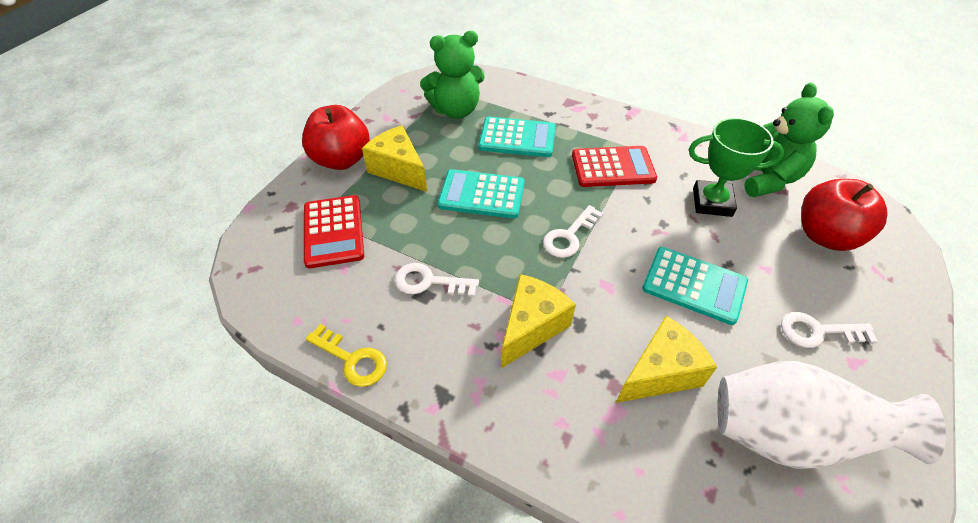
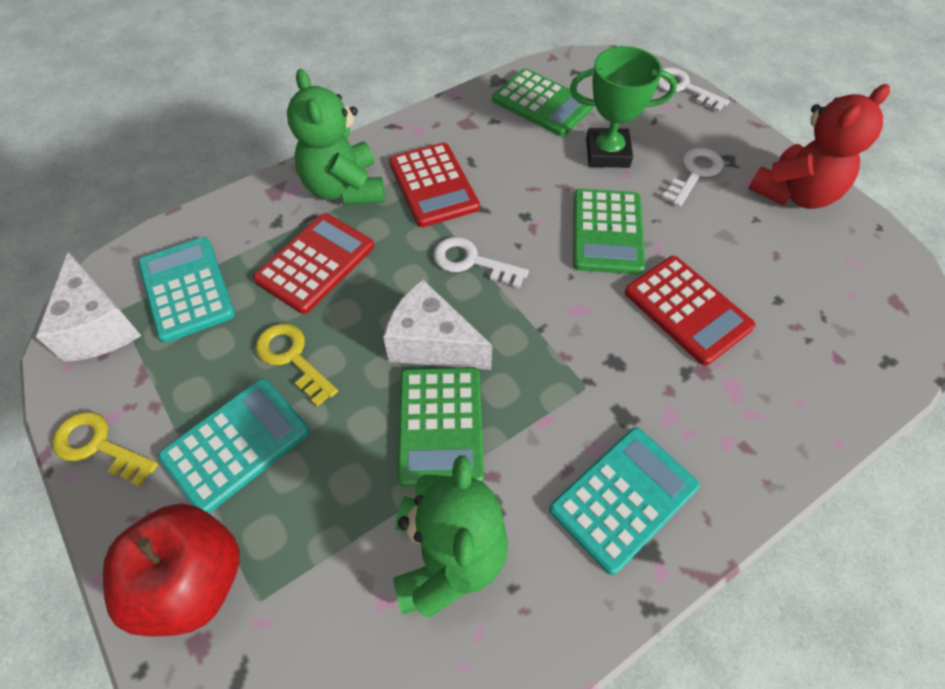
green calculator: 0 -> 3
red apple: 2 -> 1
red calculator: 2 -> 3
red teddy bear: 0 -> 1
white cheese: 0 -> 2
white vase: 1 -> 0
yellow cheese: 3 -> 0
yellow key: 1 -> 2

